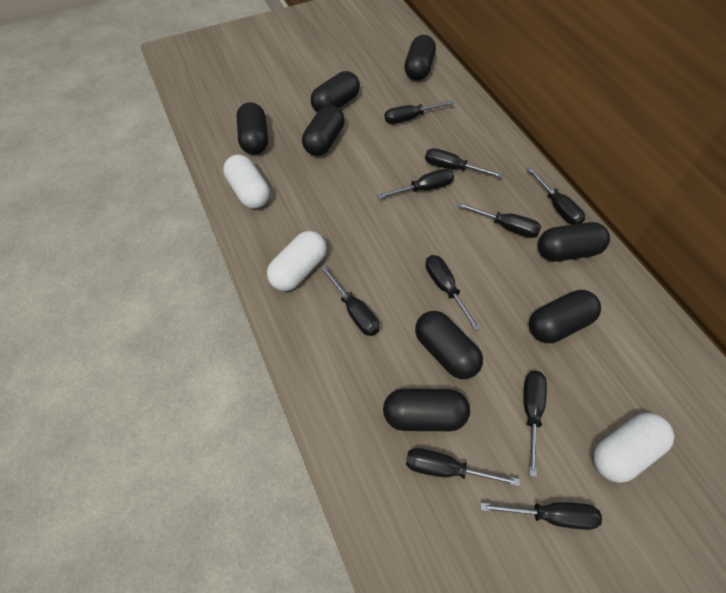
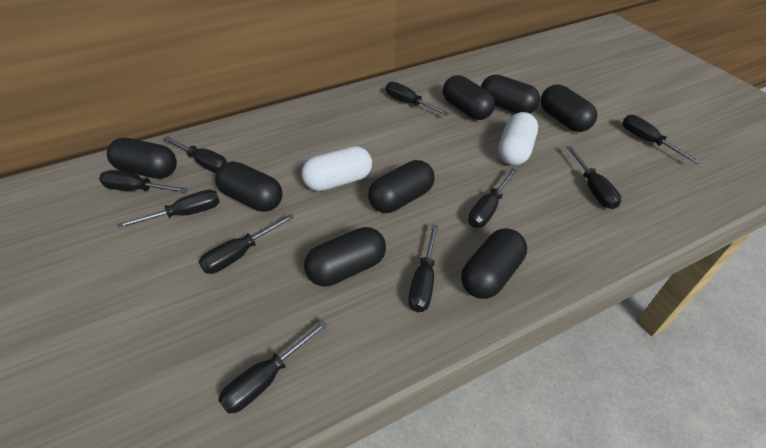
white capsule: 3 -> 2

